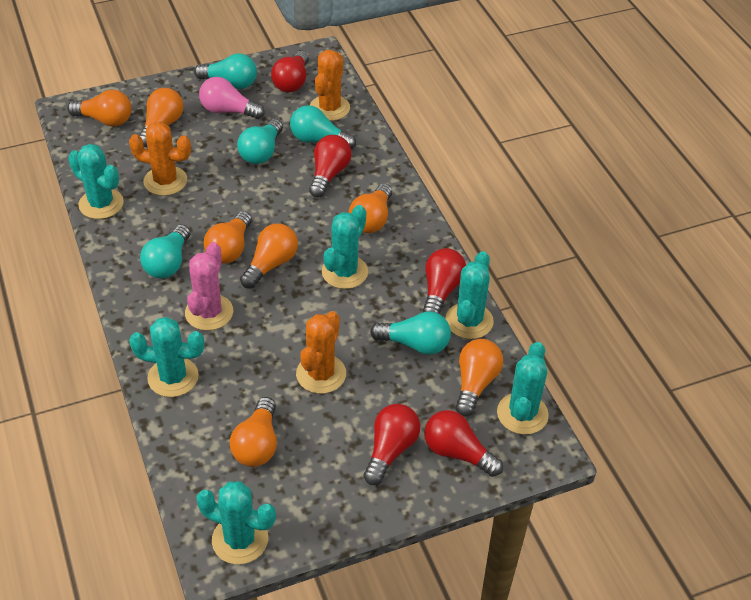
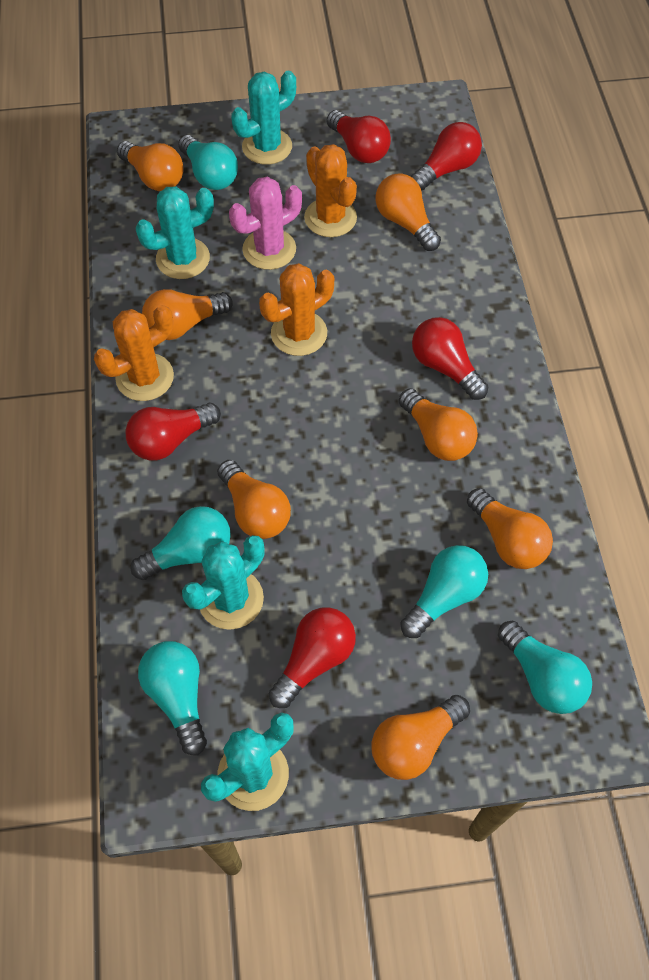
pink light bulb: 1 -> 0
turquoise cactus: 6 -> 4

